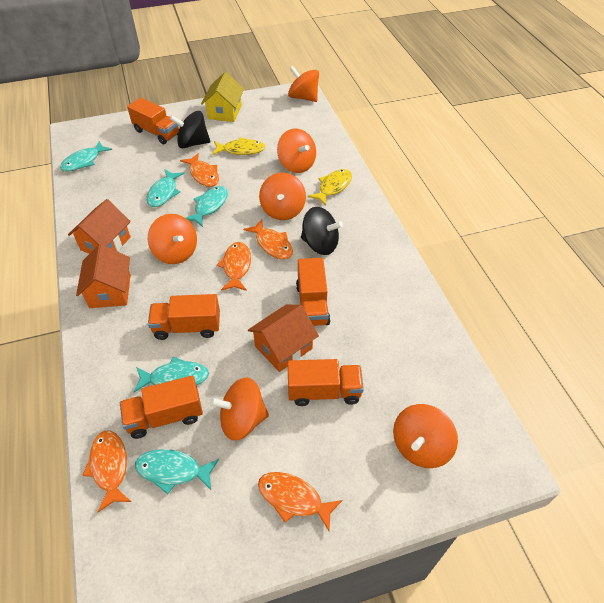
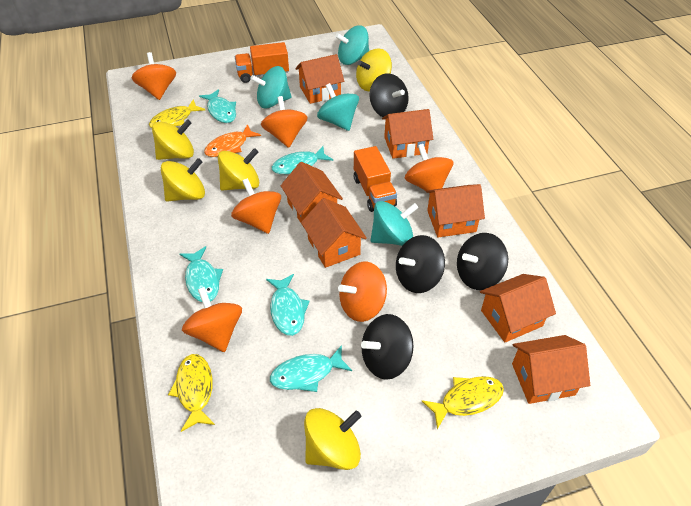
black spinning top: 2 -> 4
orange fish: 5 -> 1
orange house: 3 -> 7
orange truck: 5 -> 2
turquoise spinning top: 0 -> 4
yellow fish: 2 -> 3
yellow house: 1 -> 0
yellow spinning top: 0 -> 5

